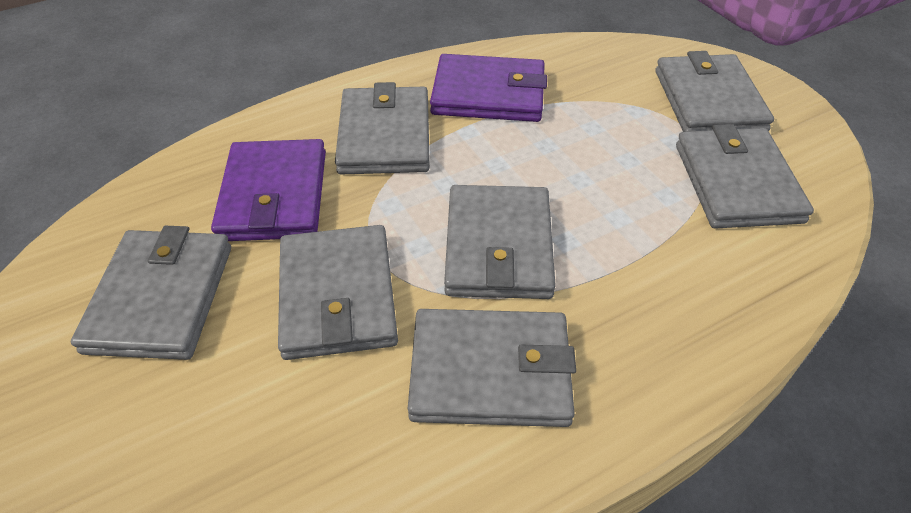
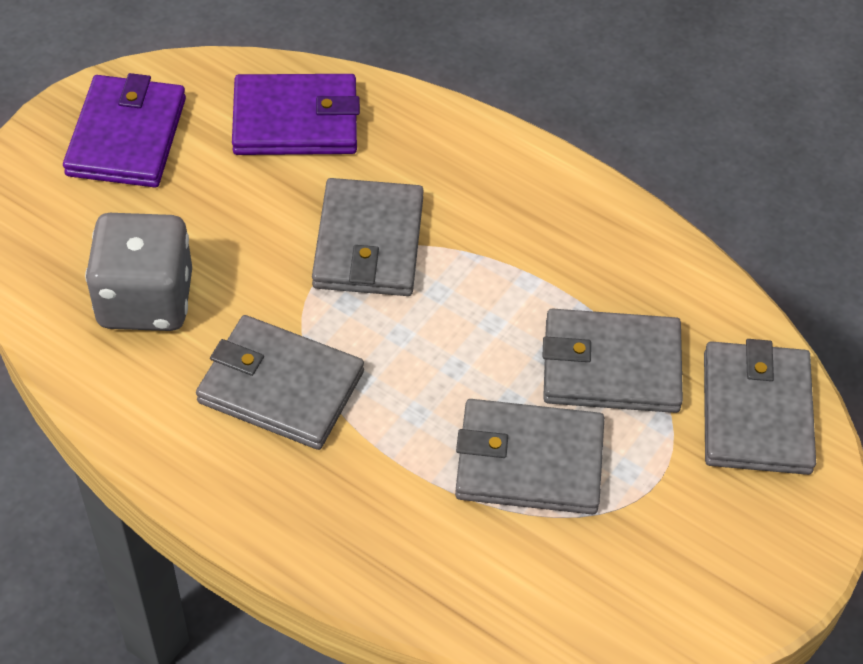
grey dice: 0 -> 1
grey wallet: 7 -> 5

